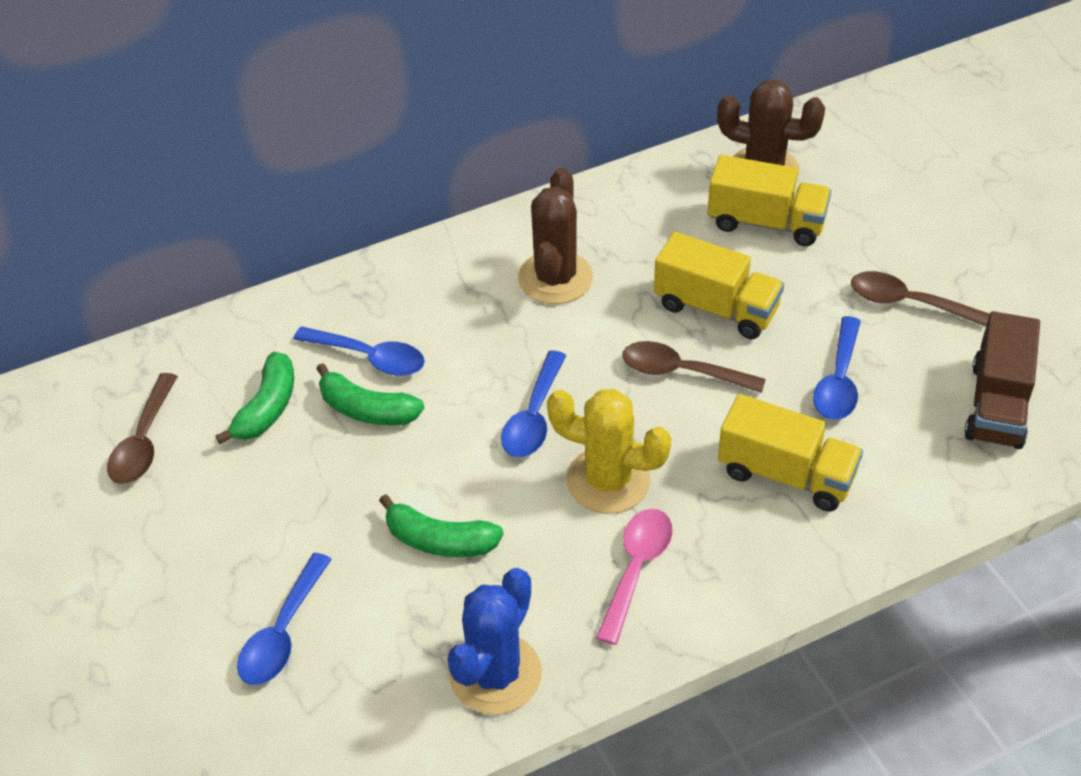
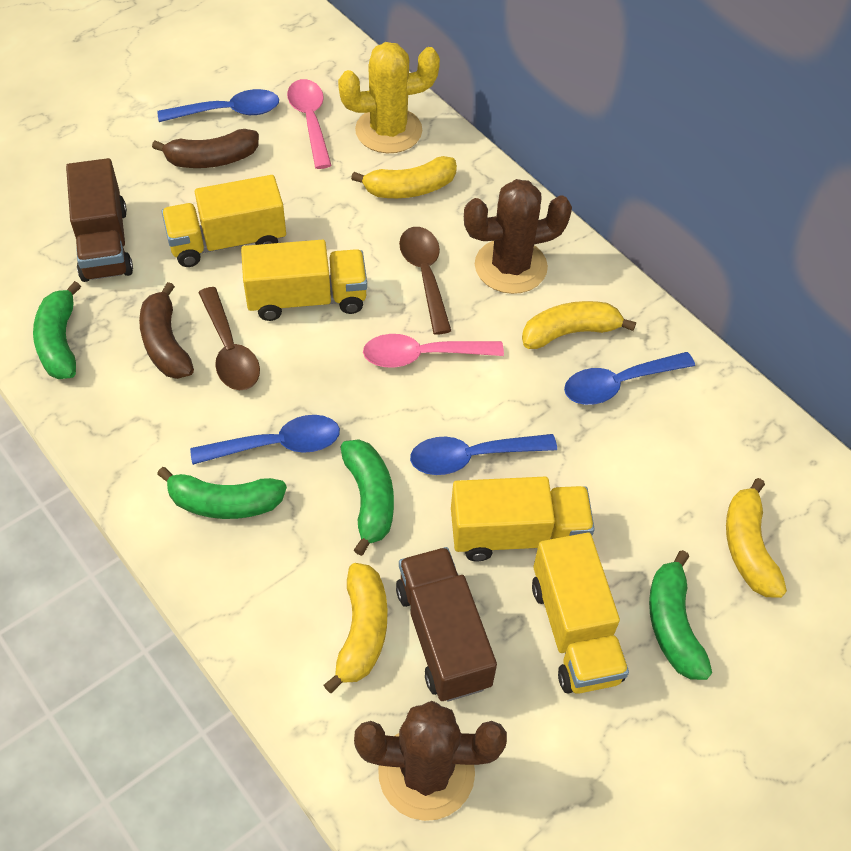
blue cactus: 1 -> 0
brown banana: 0 -> 2
brown spoon: 3 -> 2
brown truck: 1 -> 2
green banana: 3 -> 4
pink spoon: 1 -> 2
yellow banana: 0 -> 4
yellow truck: 3 -> 4

